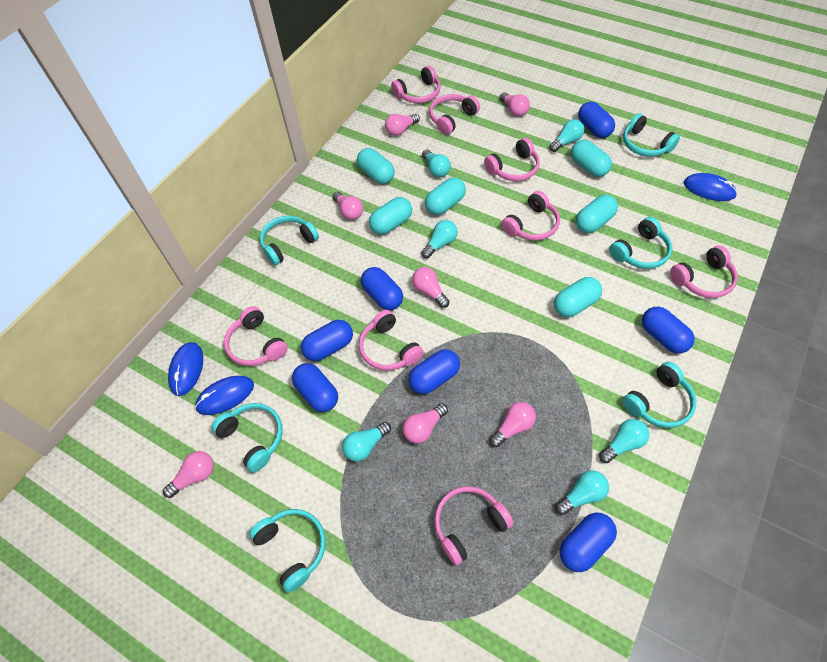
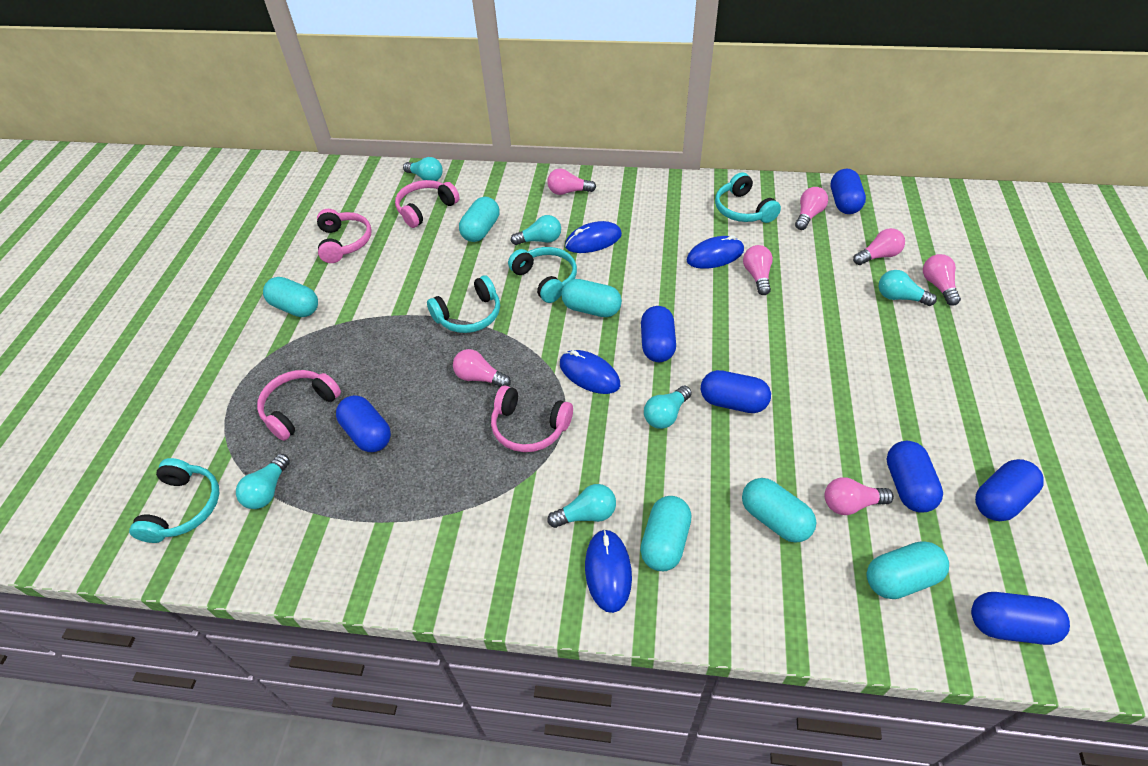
blue mouse: 3 -> 4
pink headphones: 8 -> 4
turquoise headphones: 6 -> 4

